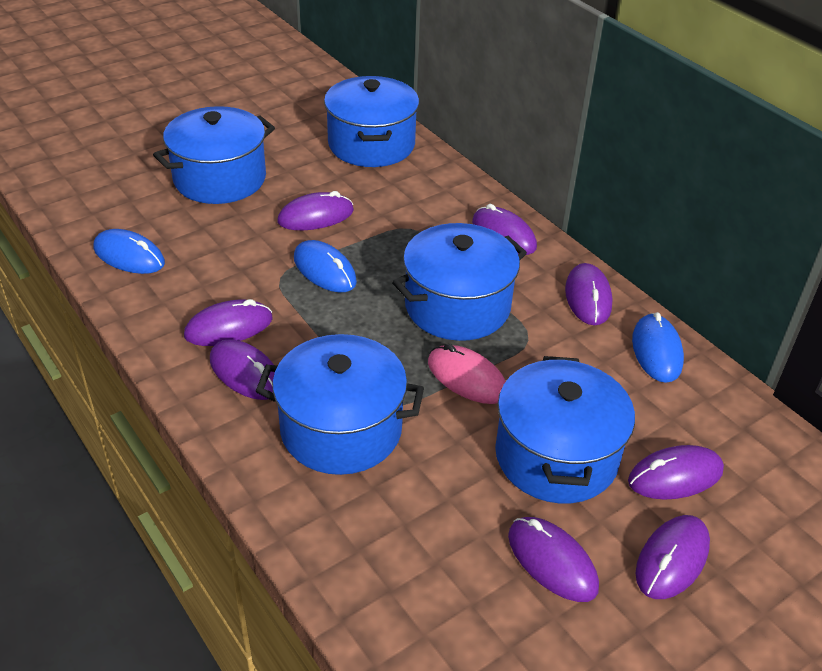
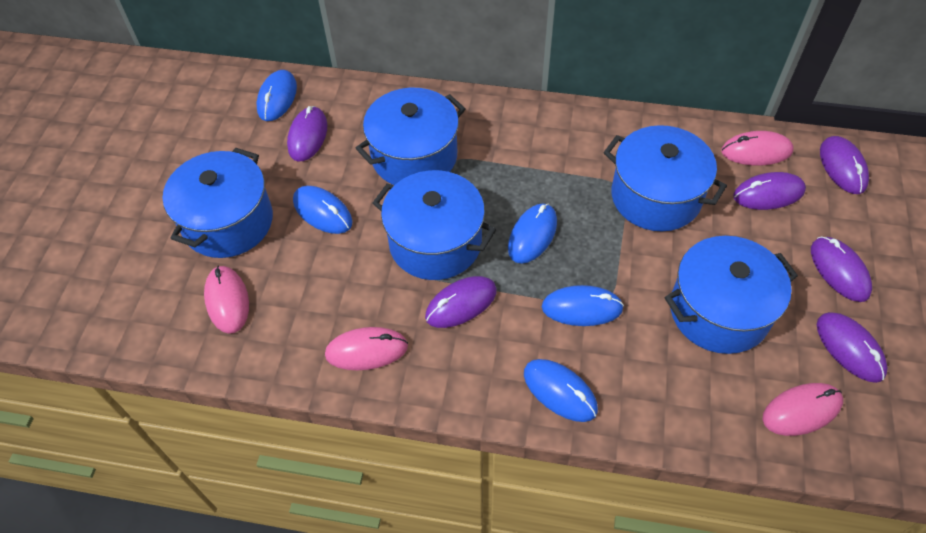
blue mouse: 3 -> 5
pink mouse: 1 -> 4
purple mouse: 8 -> 6

